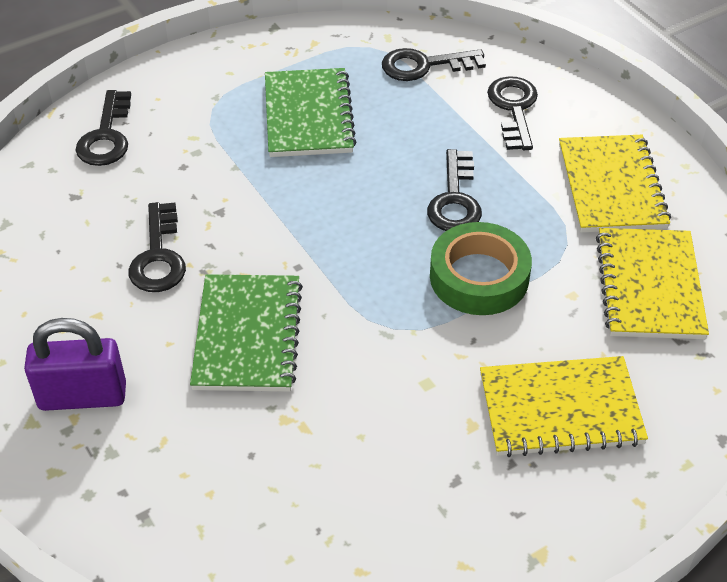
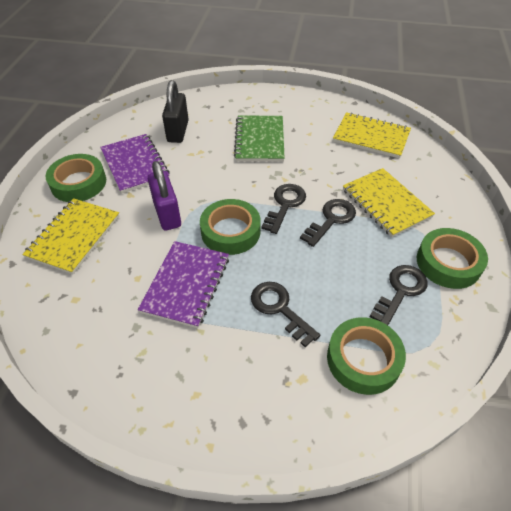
black key: 5 -> 4
black padlock: 0 -> 1
green notebook: 2 -> 1
green tape: 1 -> 4
purple notebook: 0 -> 2

